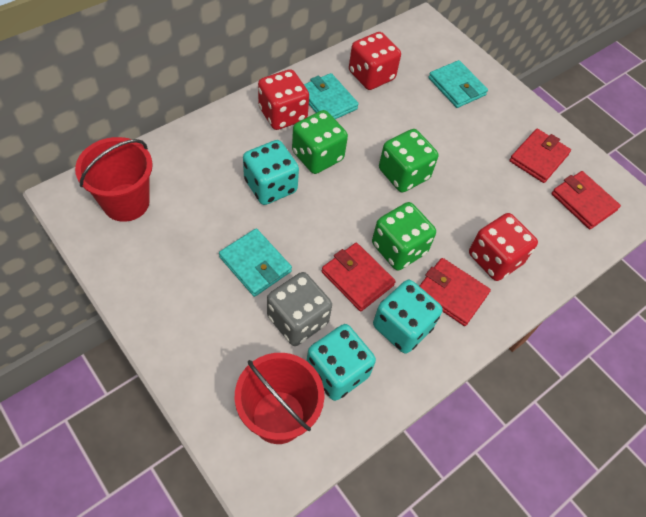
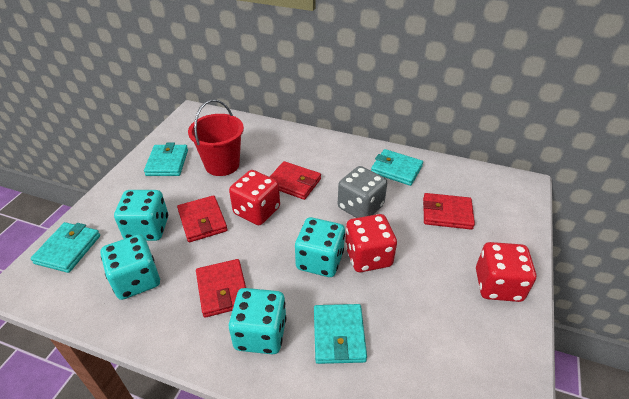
green dice: 3 -> 0
red bucket: 2 -> 1
turquoise dice: 3 -> 4
turquoise wallet: 3 -> 4

